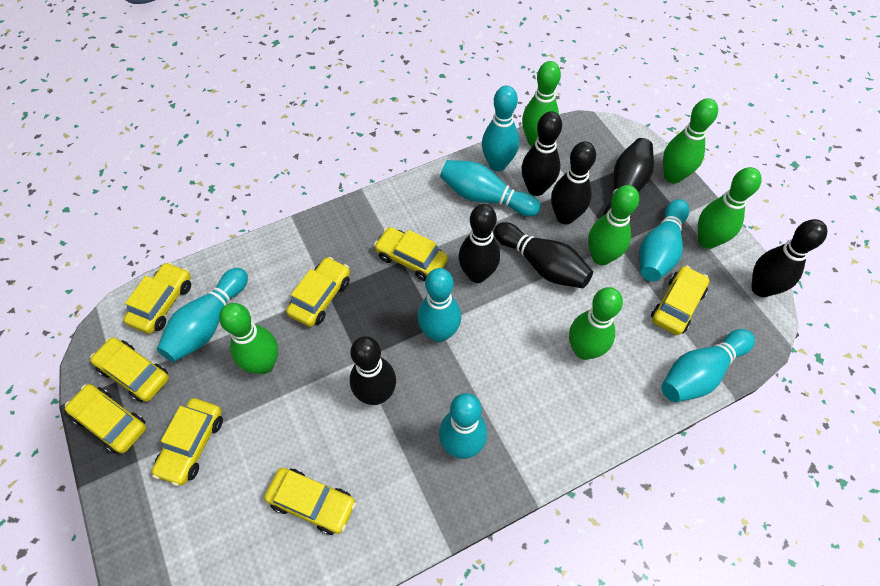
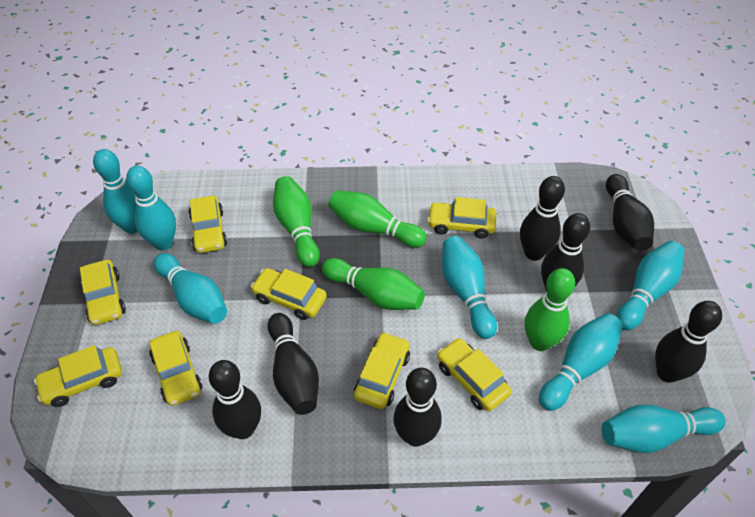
green bowling pin: 6 -> 4

